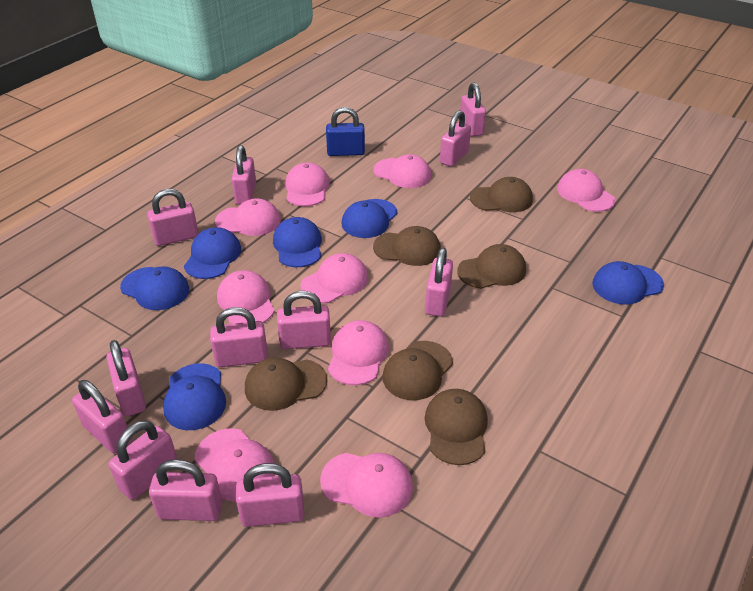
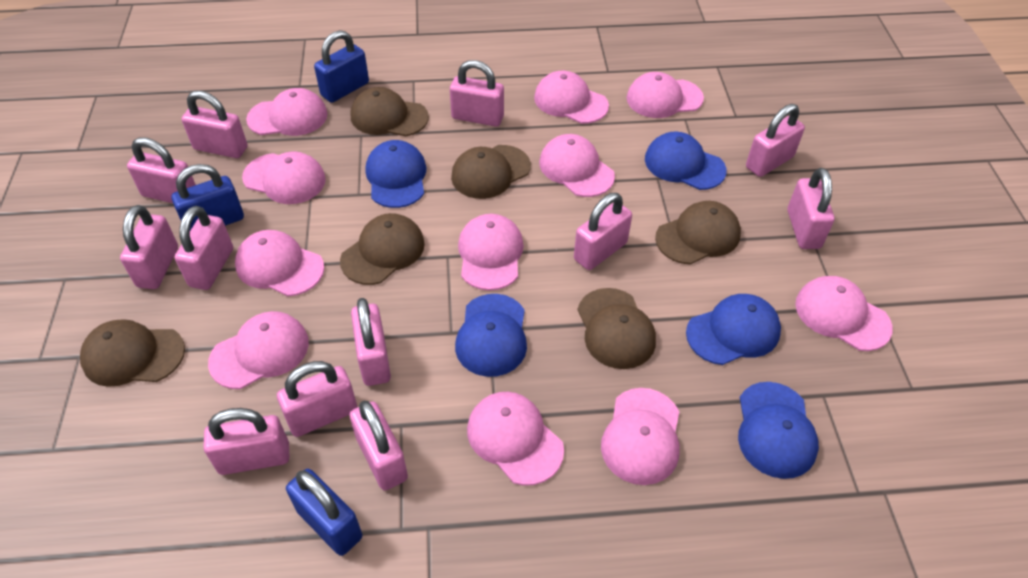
blue cap: 6 -> 5
blue padlock: 1 -> 3
pink cap: 9 -> 11

